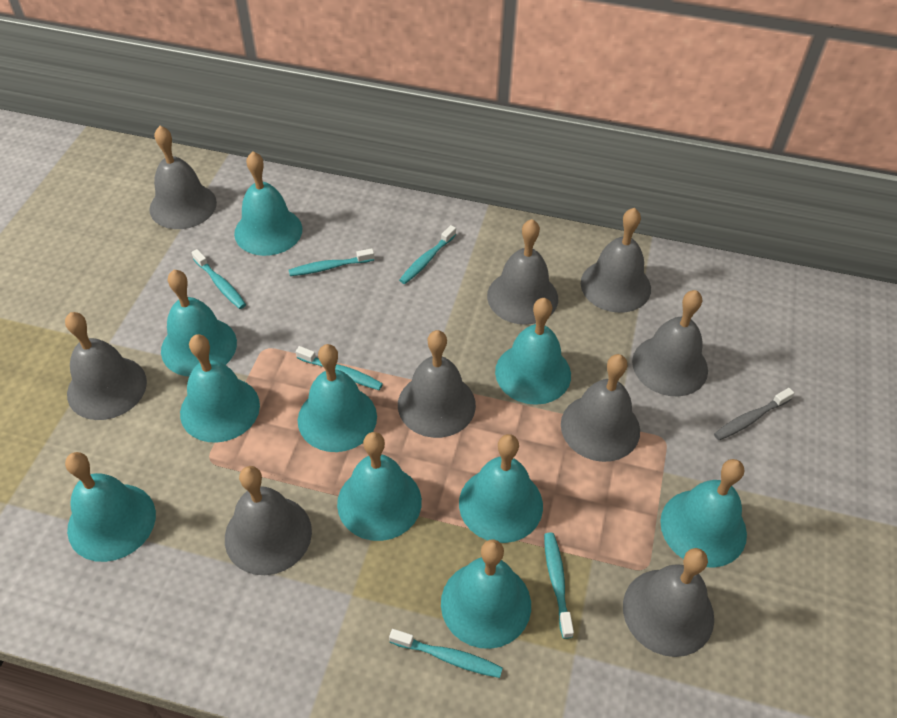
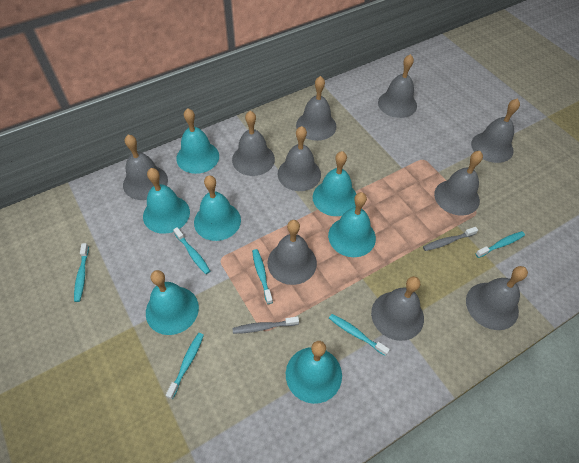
grey bell: 9 -> 10
grey toothbrush: 1 -> 2
turquoise bell: 10 -> 7

